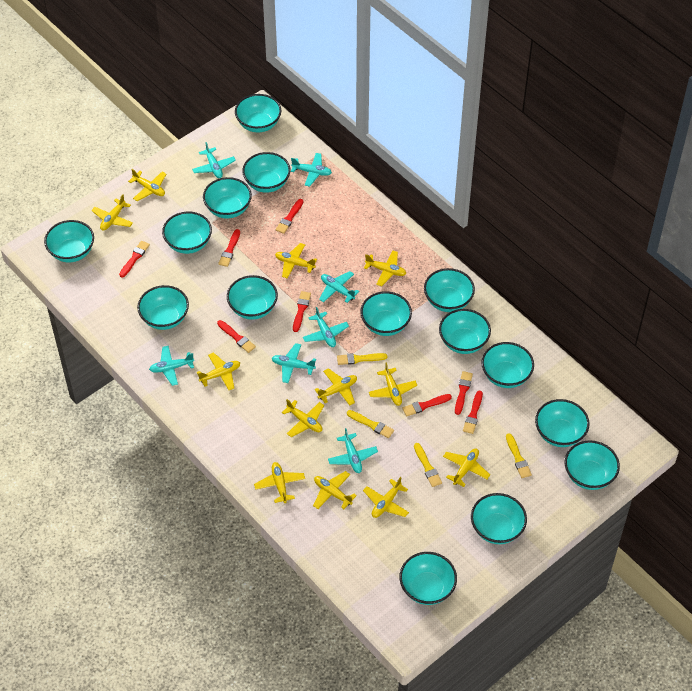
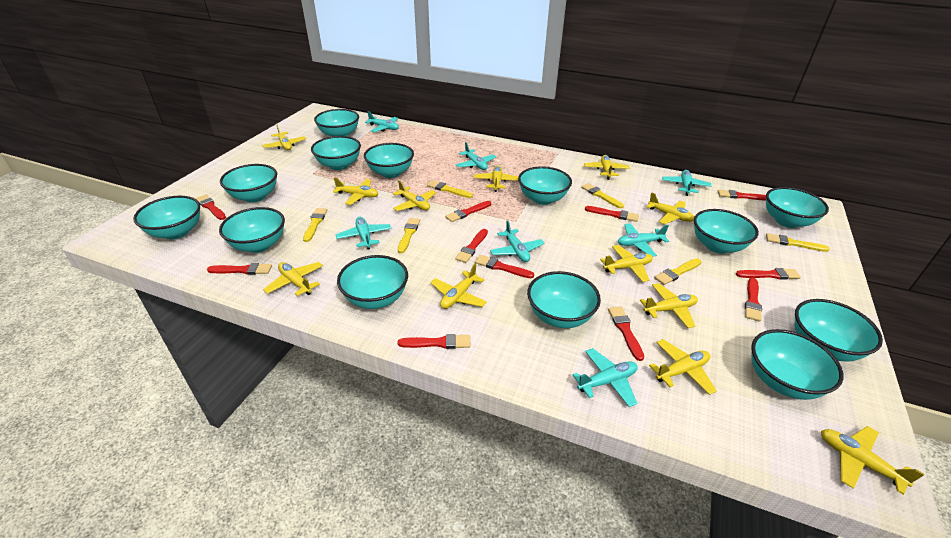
red brush: 8 -> 11
turquoise bowl: 15 -> 13
yellow brush: 4 -> 6

